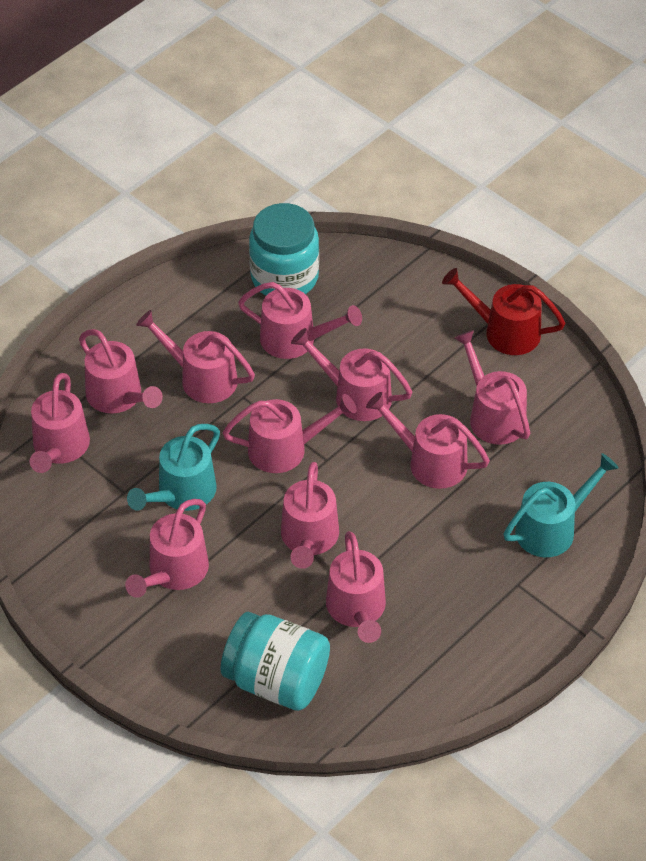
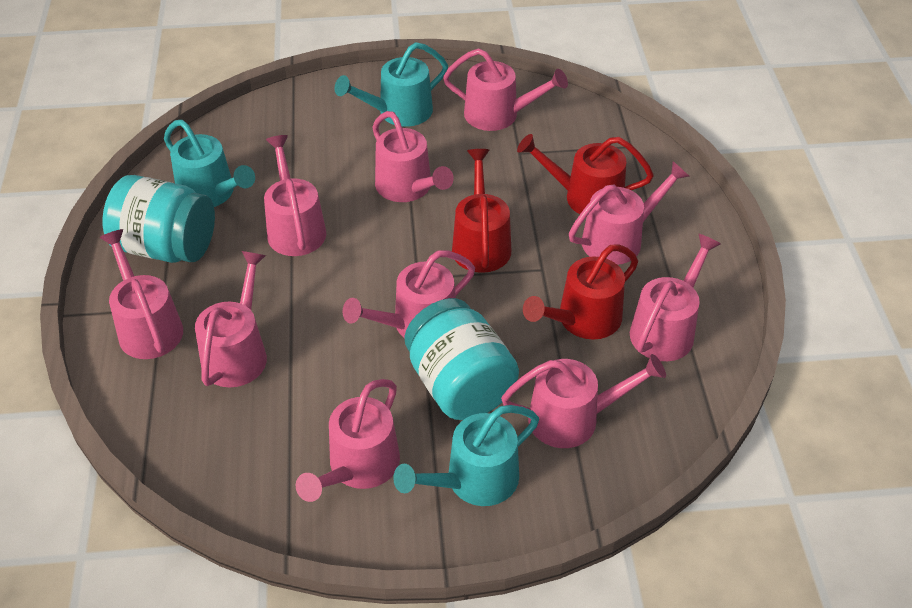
pink watering can: 11 -> 10
red watering can: 1 -> 3
turquoise watering can: 2 -> 3

